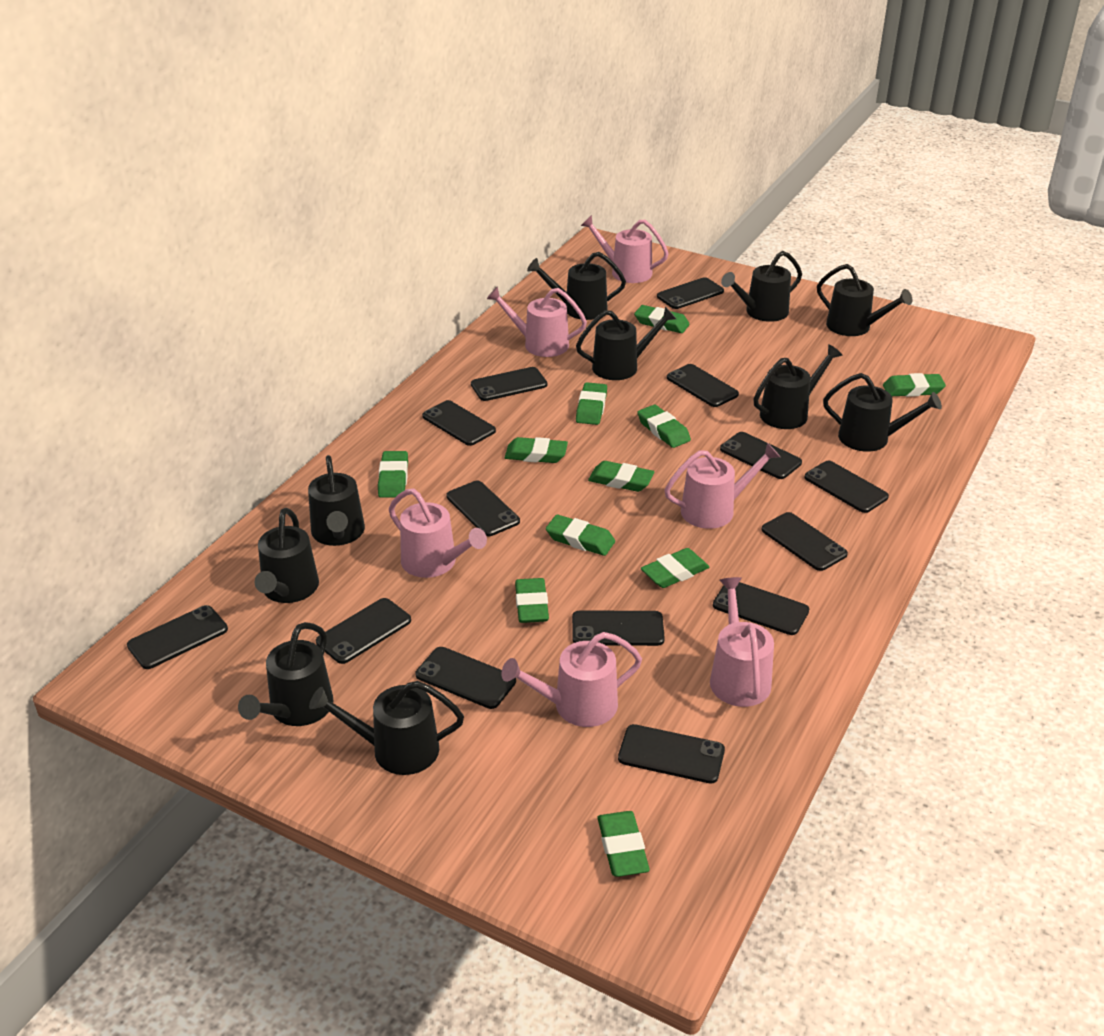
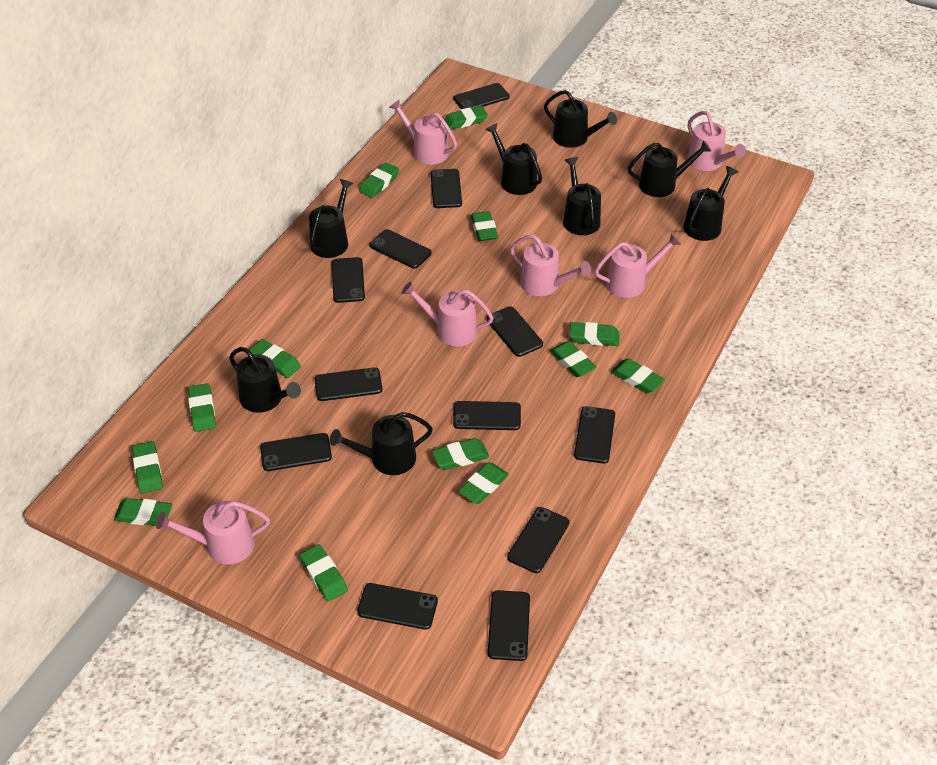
black phone: 14 -> 12
black watering can: 10 -> 8
green eraser: 11 -> 13

